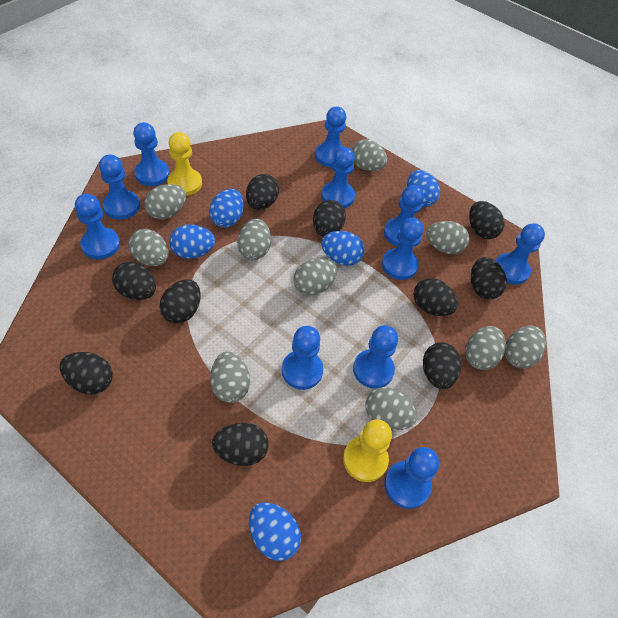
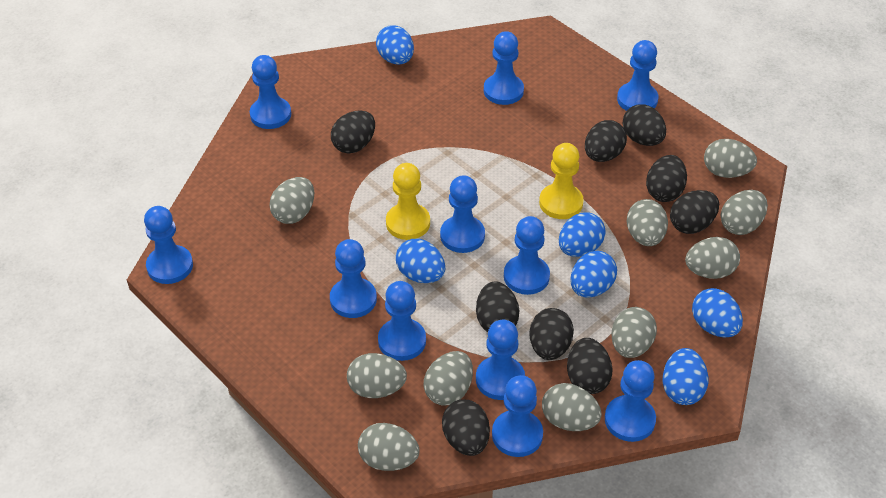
black egg: 10 -> 9
blue egg: 5 -> 6

